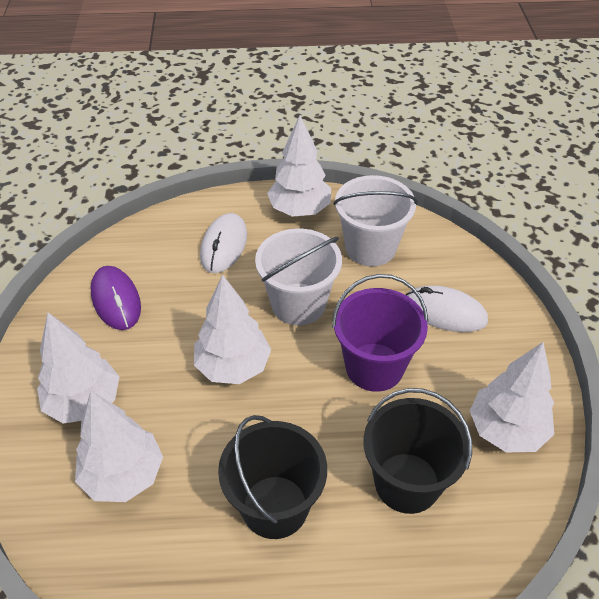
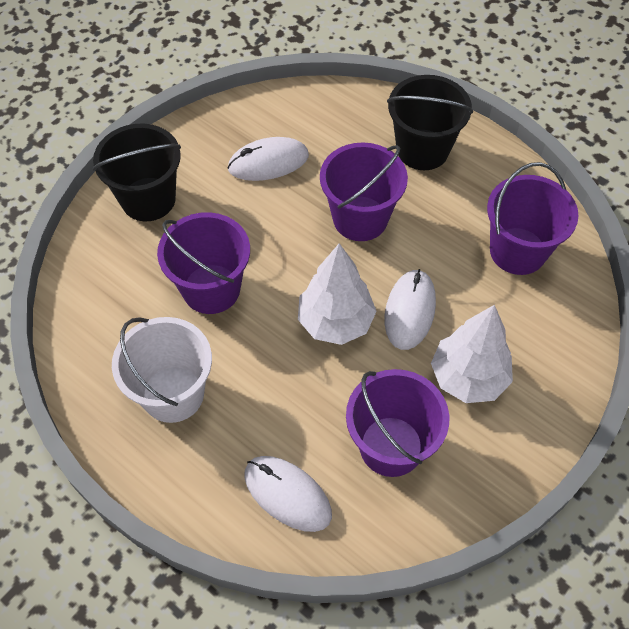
purple bucket: 1 -> 4
purple mouse: 1 -> 0
white bucket: 2 -> 1
white mouse: 2 -> 3
white tree: 5 -> 2

